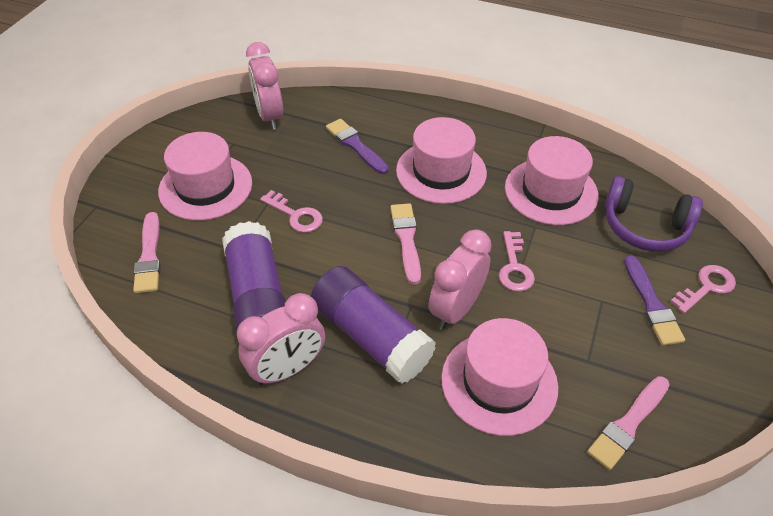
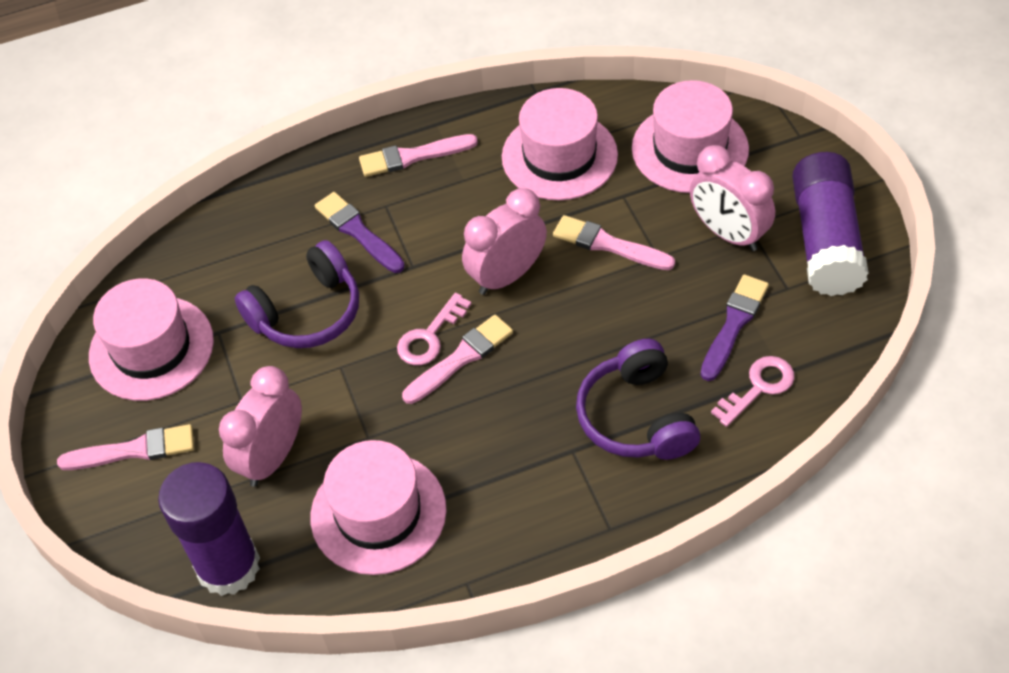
pink brush: 3 -> 4
pink key: 3 -> 2
purple headphones: 1 -> 2

